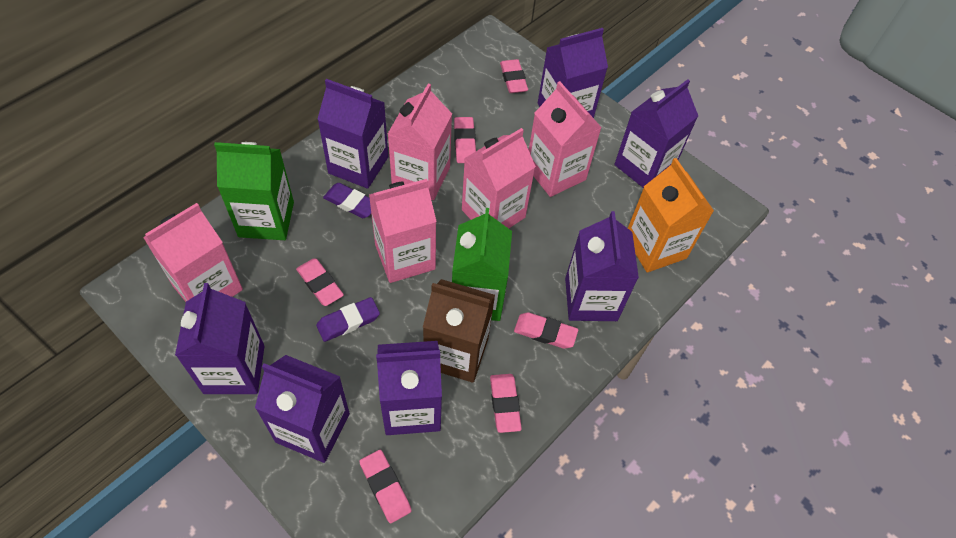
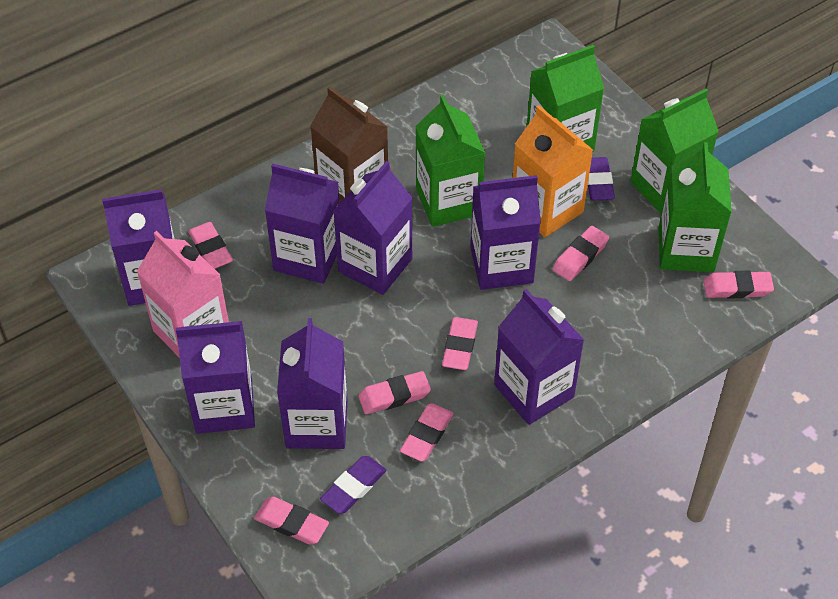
green carton: 2 -> 4
pink carton: 5 -> 1
pink eraser: 6 -> 7

